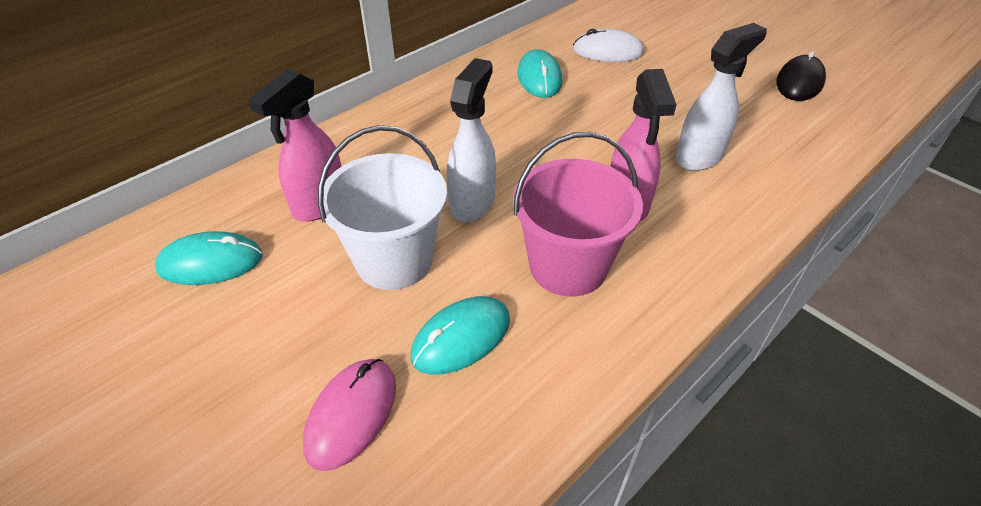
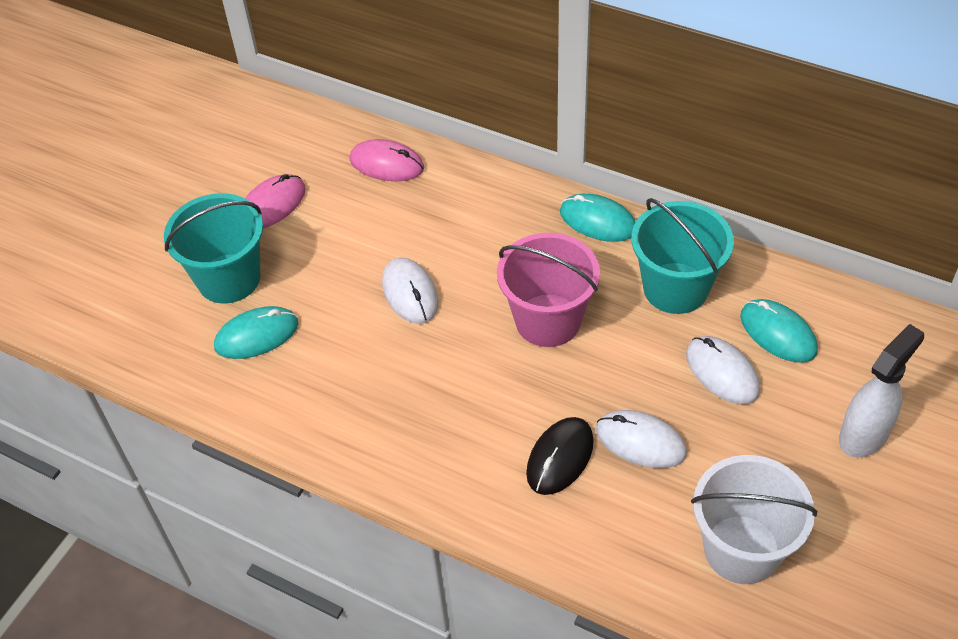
pink mouse: 1 -> 2
pink spray bottle: 2 -> 0
turquoise bucket: 0 -> 2
white mouse: 1 -> 3
white spray bottle: 2 -> 1

